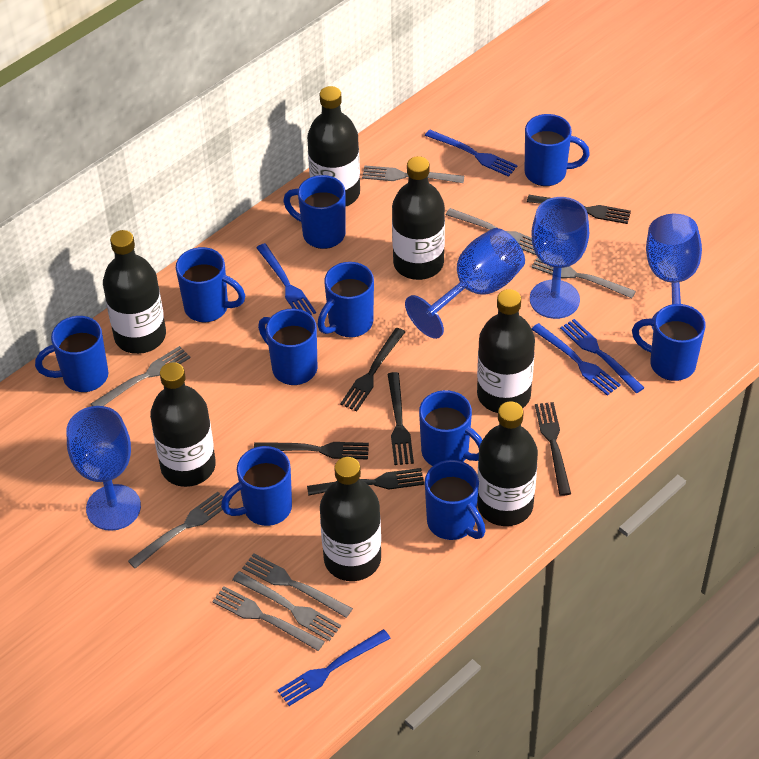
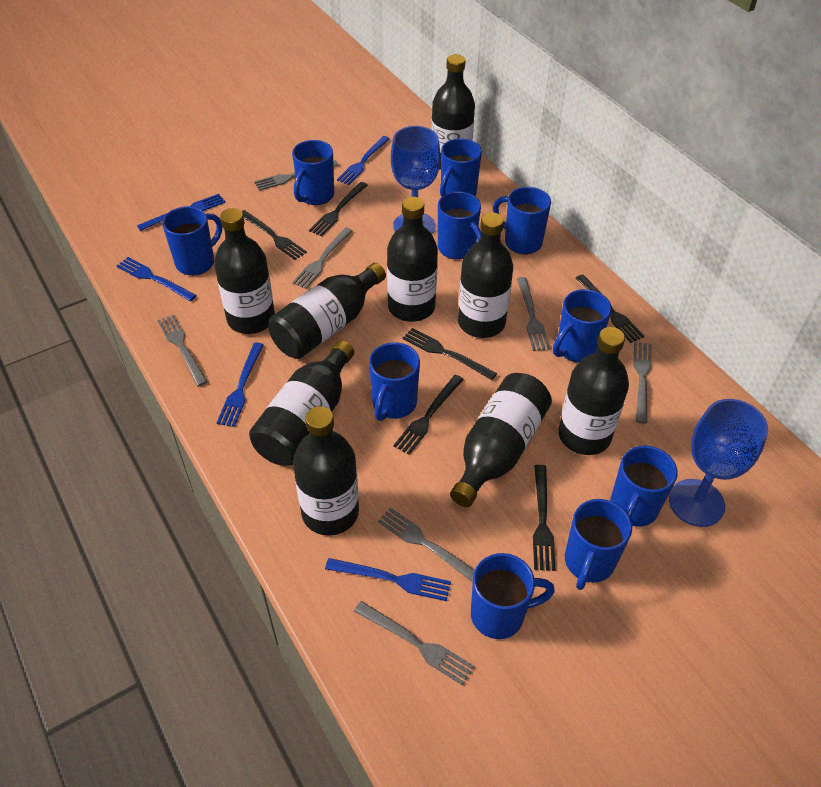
black bottle: 7 -> 9
blue goblet: 4 -> 2
grey fork: 8 -> 7

